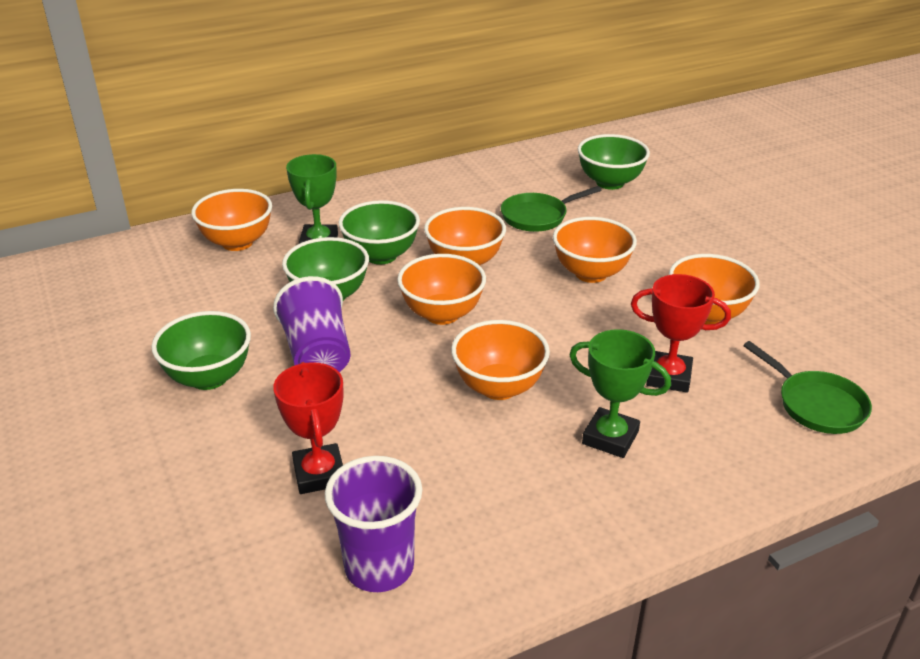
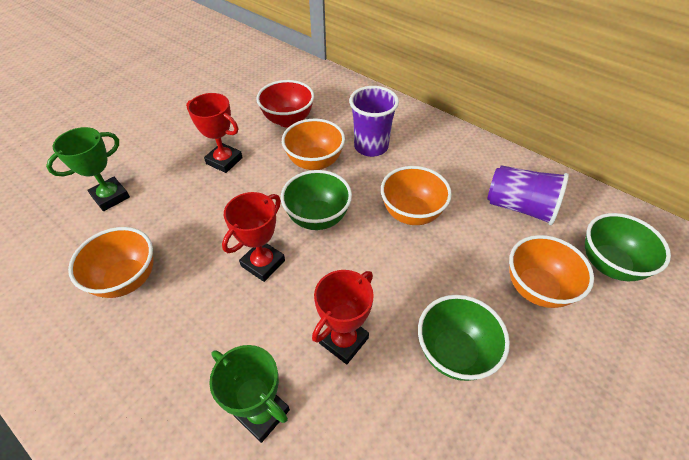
green bowl: 4 -> 3
green pan: 2 -> 0
orange bowl: 6 -> 4
red bowl: 0 -> 1
red trophy: 2 -> 3

